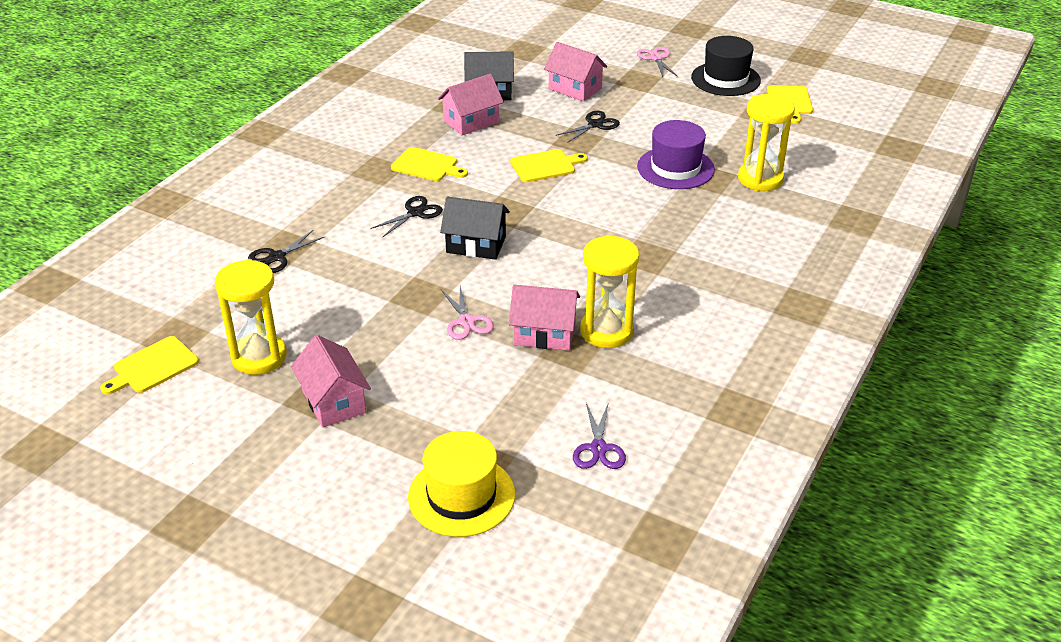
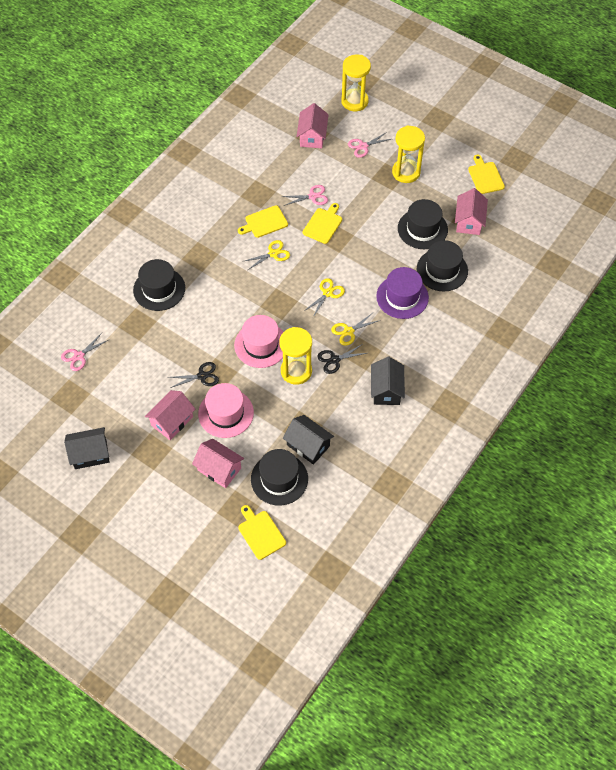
black hat: 1 -> 4
black house: 2 -> 3
black scissors: 3 -> 2
pink hat: 0 -> 2
pink scissors: 2 -> 3
purple scissors: 1 -> 0
yellow hat: 1 -> 0
yellow scissors: 0 -> 3

